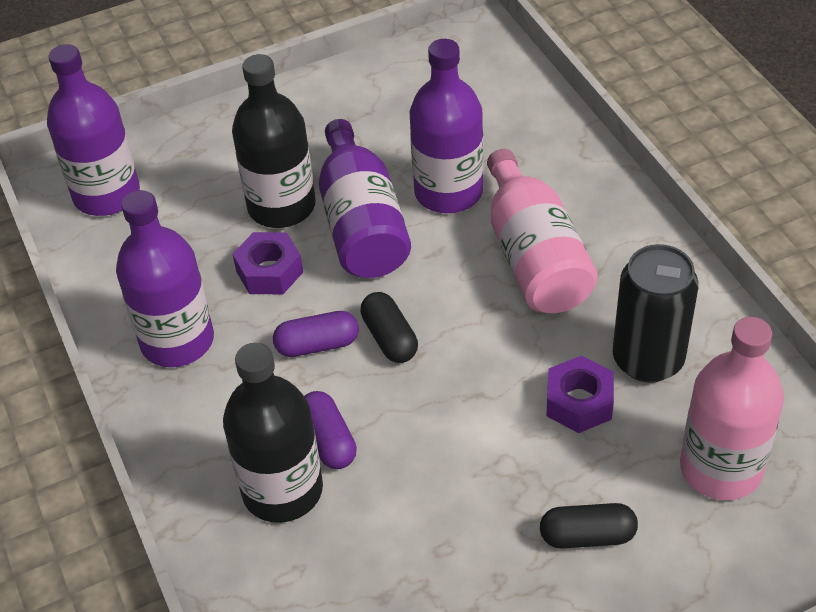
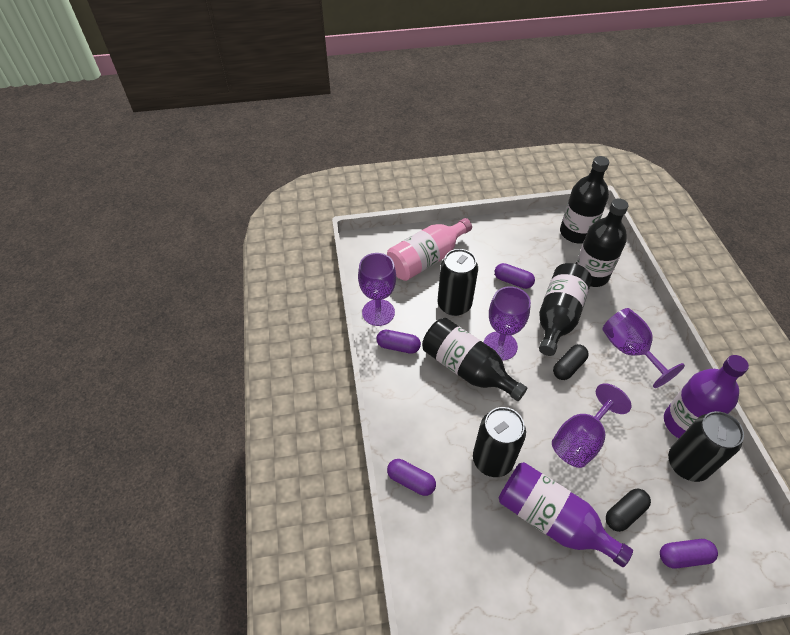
black bottle: 2 -> 4
black can: 1 -> 3
pink bottle: 2 -> 1
purple bottle: 4 -> 2
purple capsule: 2 -> 4
purple goblet: 0 -> 4
purple nut: 2 -> 0

